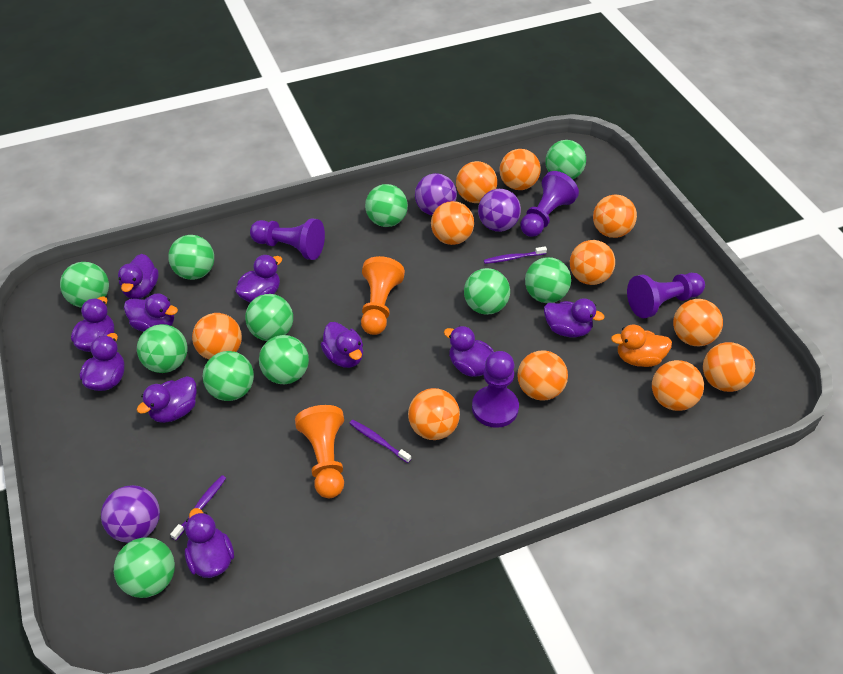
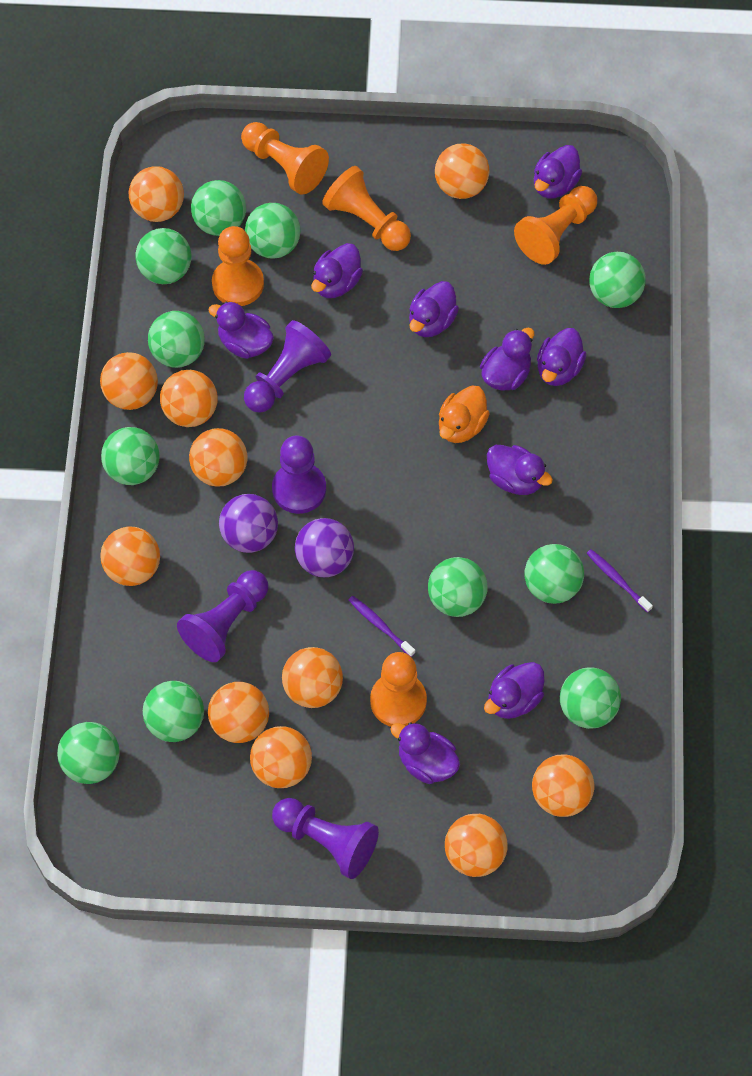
orange pawn: 2 -> 5
purple ball: 3 -> 2
purple duck: 10 -> 9
purple toothbrush: 3 -> 2

